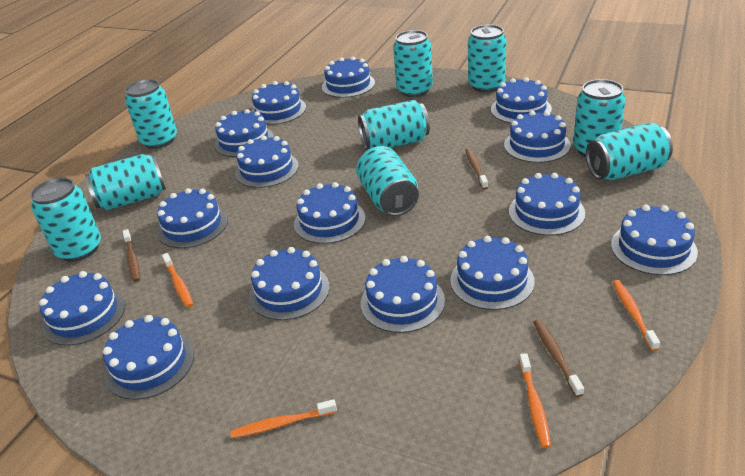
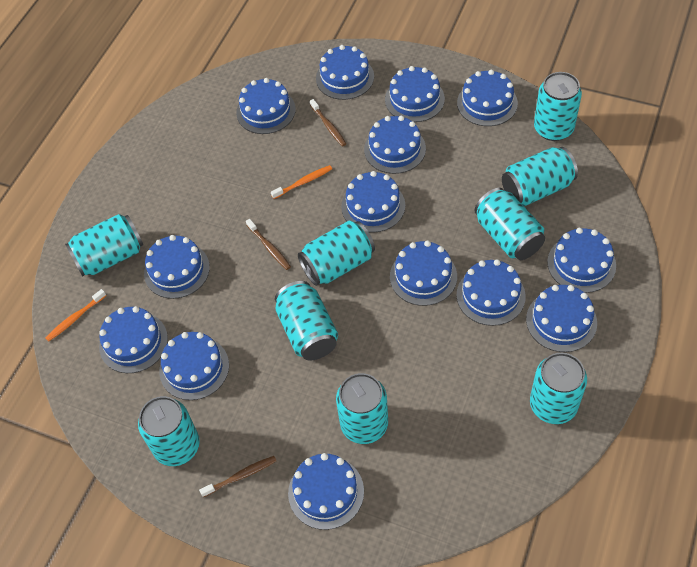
blue cake: 15 -> 14
orange toothbrush: 4 -> 2

